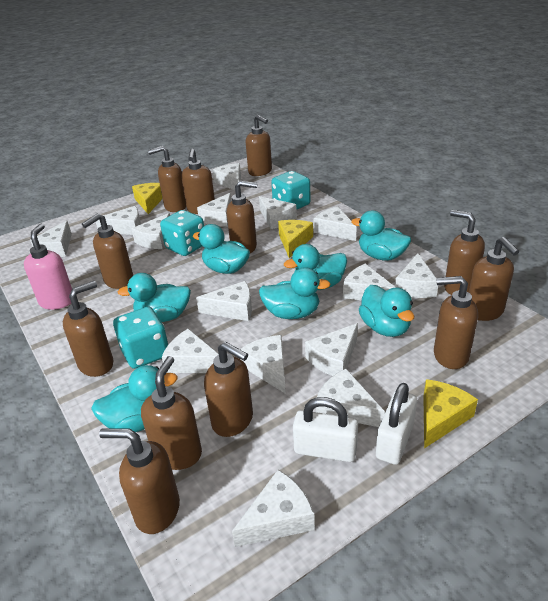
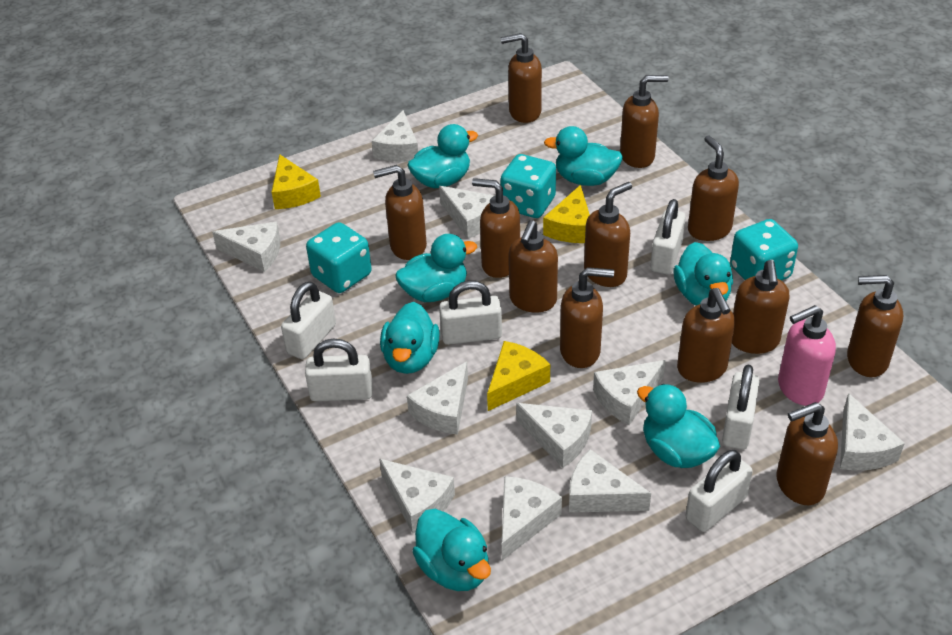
white cheese: 15 -> 10
white padlock: 2 -> 6

